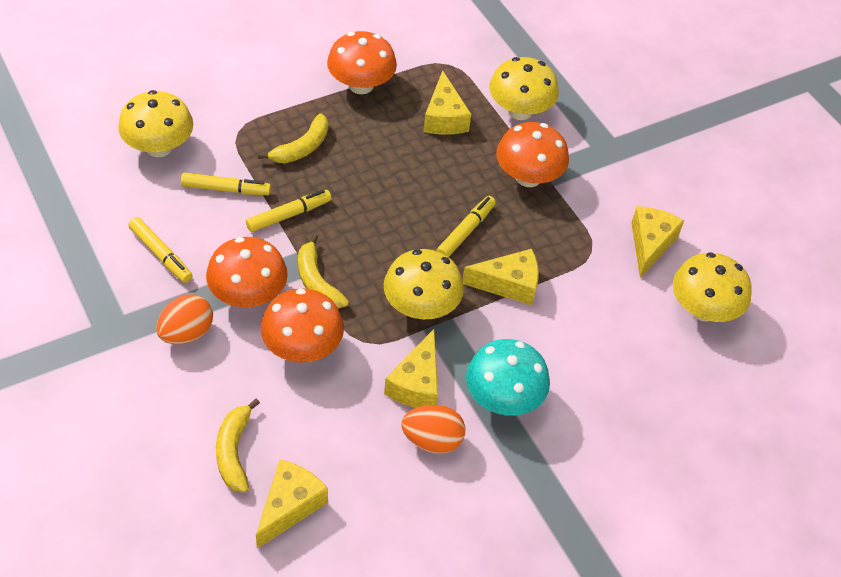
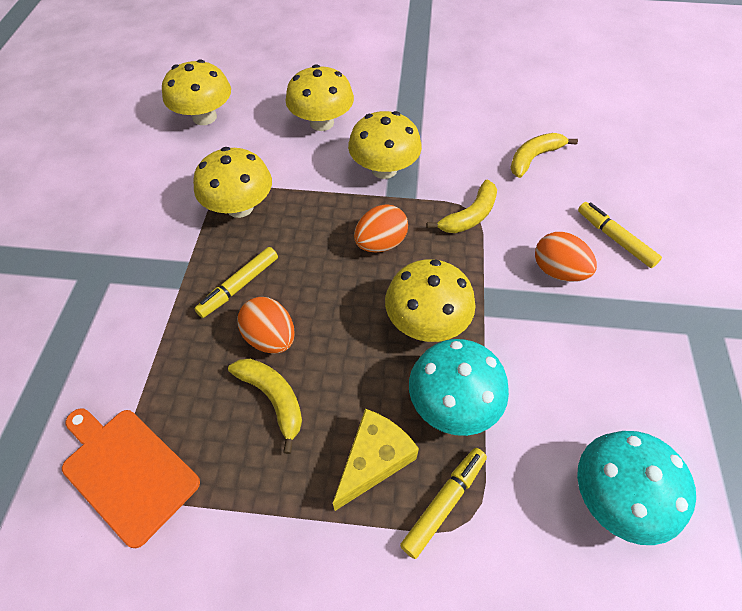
orange cutting board: 0 -> 1
orange egg: 2 -> 3
orange mushroom: 4 -> 0
turquoise mushroom: 1 -> 2
yellow cheese: 5 -> 1
yellow marker: 4 -> 3
yellow mushroom: 4 -> 5

